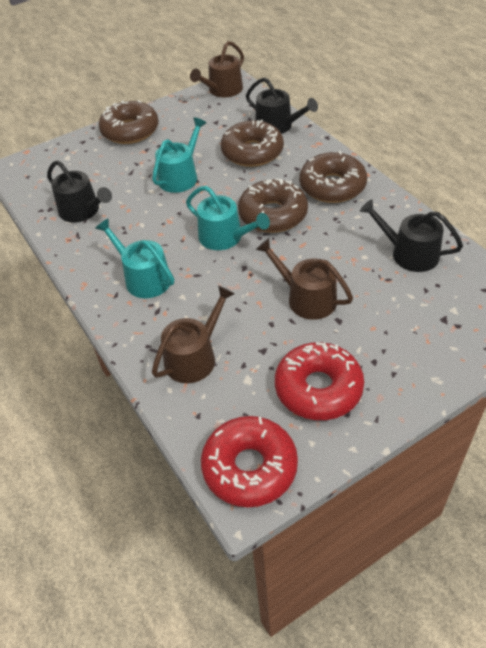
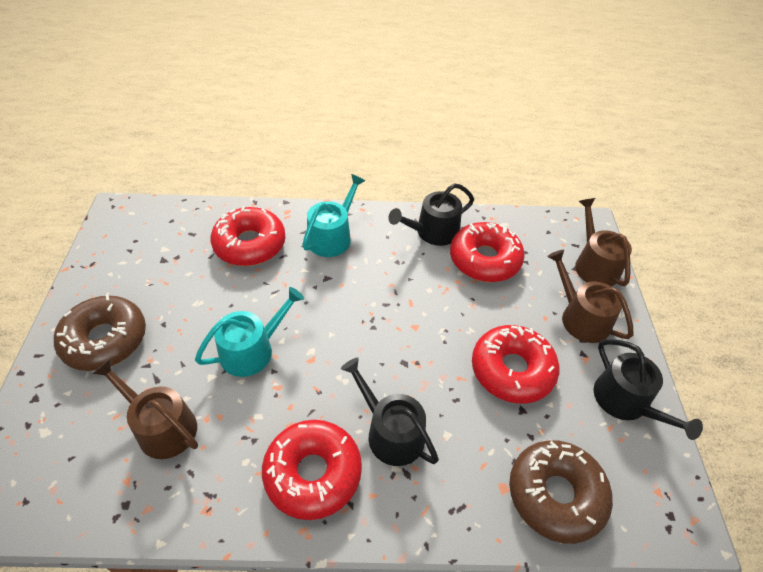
brown donut: 4 -> 2
red donut: 2 -> 4
turquoise watering can: 3 -> 2

